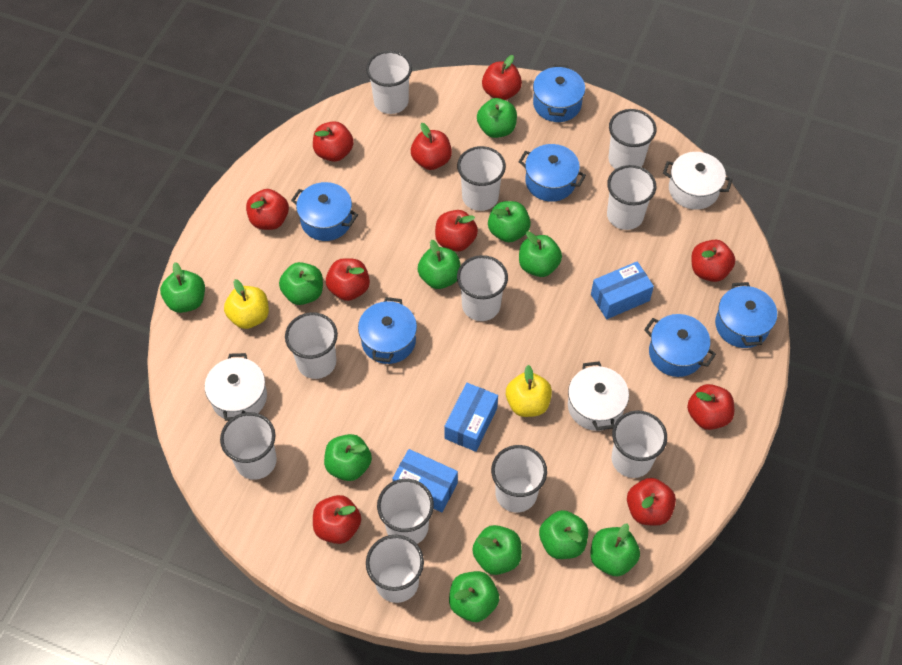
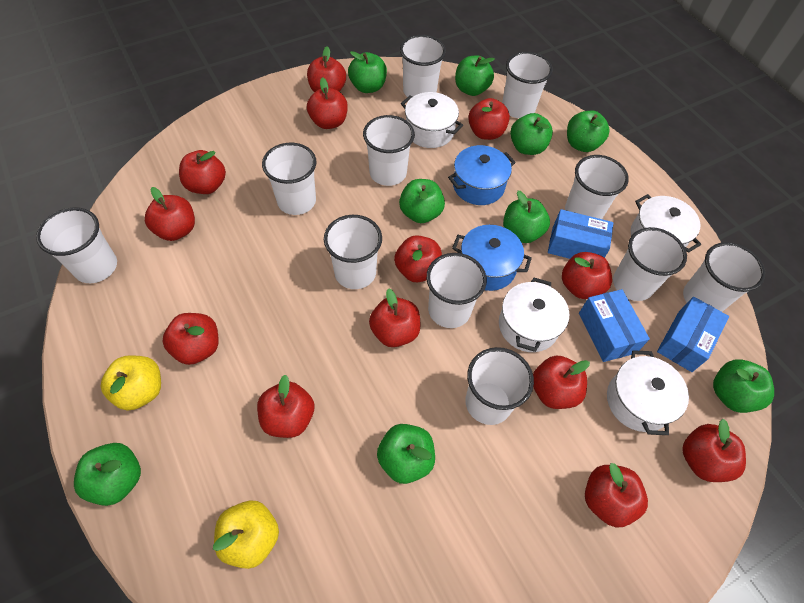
blue pot: 6 -> 2
green apple: 11 -> 9
red apple: 10 -> 13
white pot: 3 -> 4

